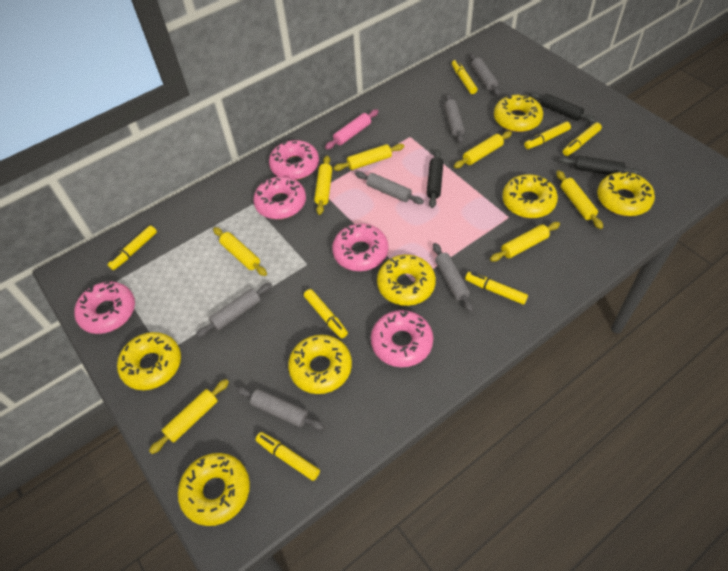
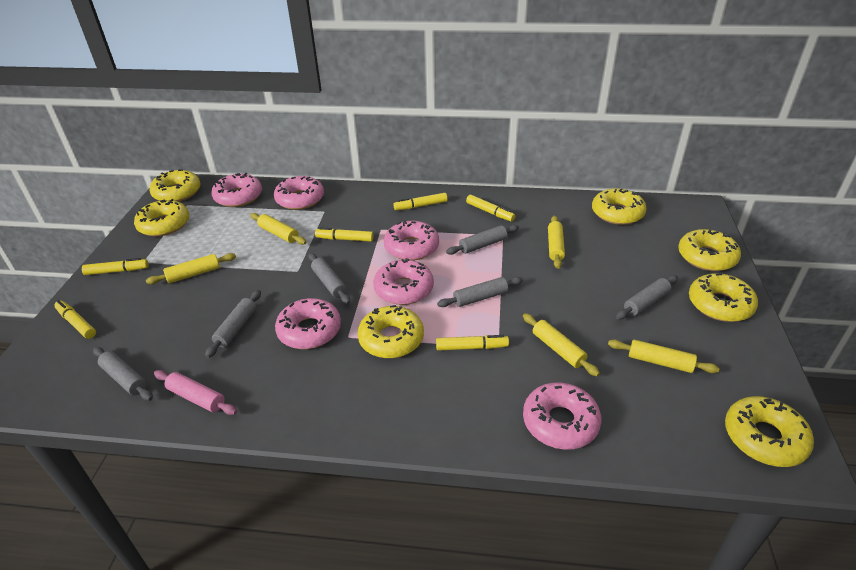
black rolling pin: 3 -> 0
pink donut: 5 -> 6
yellow marker: 7 -> 6
yellow rolling pin: 7 -> 5

